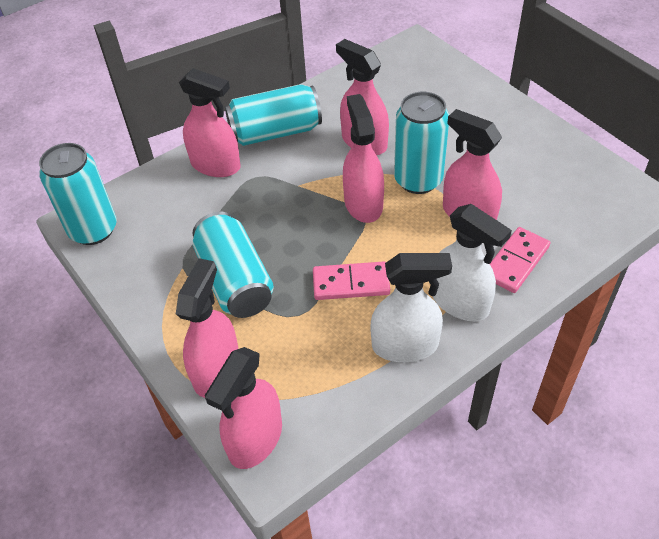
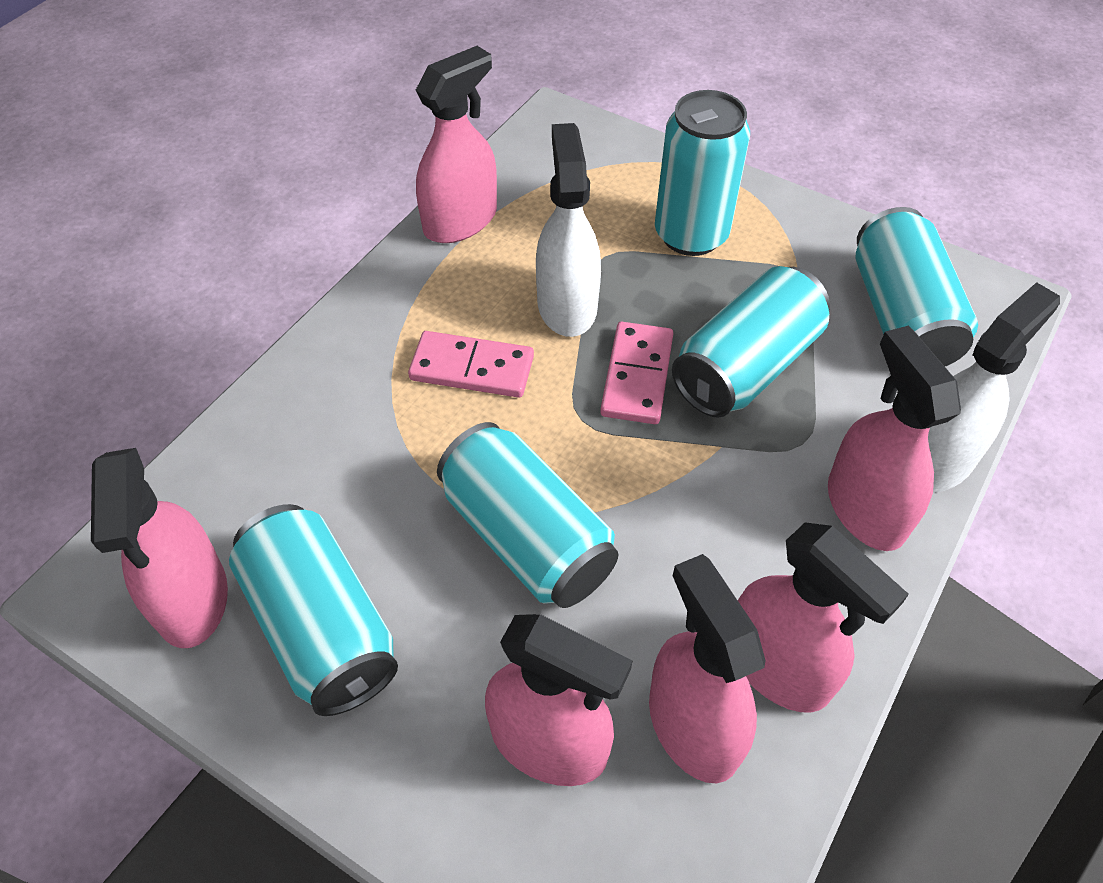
turquoise can: 4 -> 5

